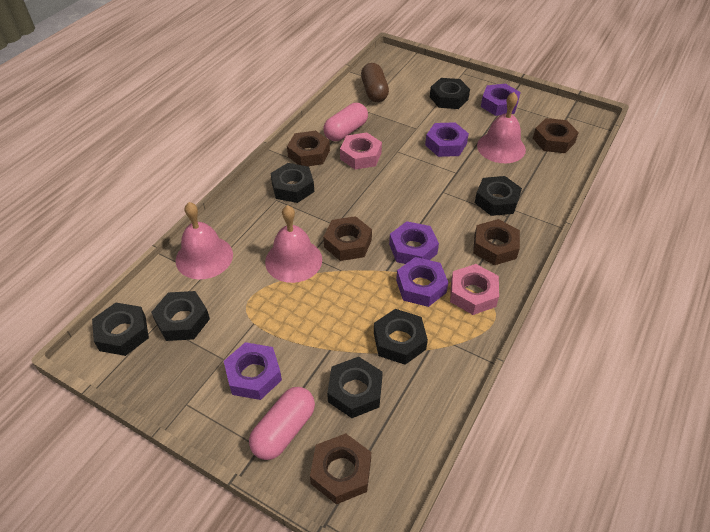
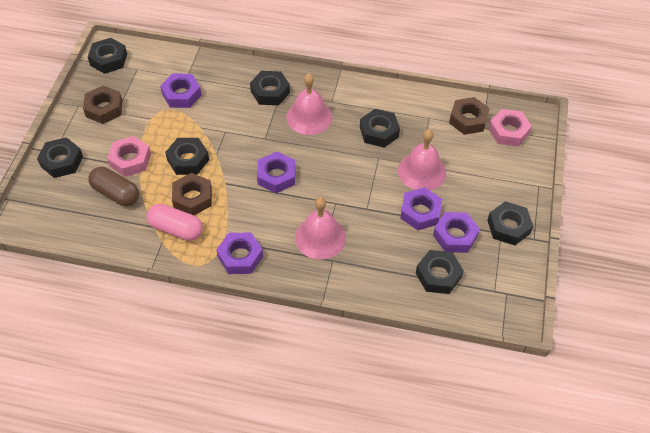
brown nut: 5 -> 3
pink capsule: 2 -> 1

